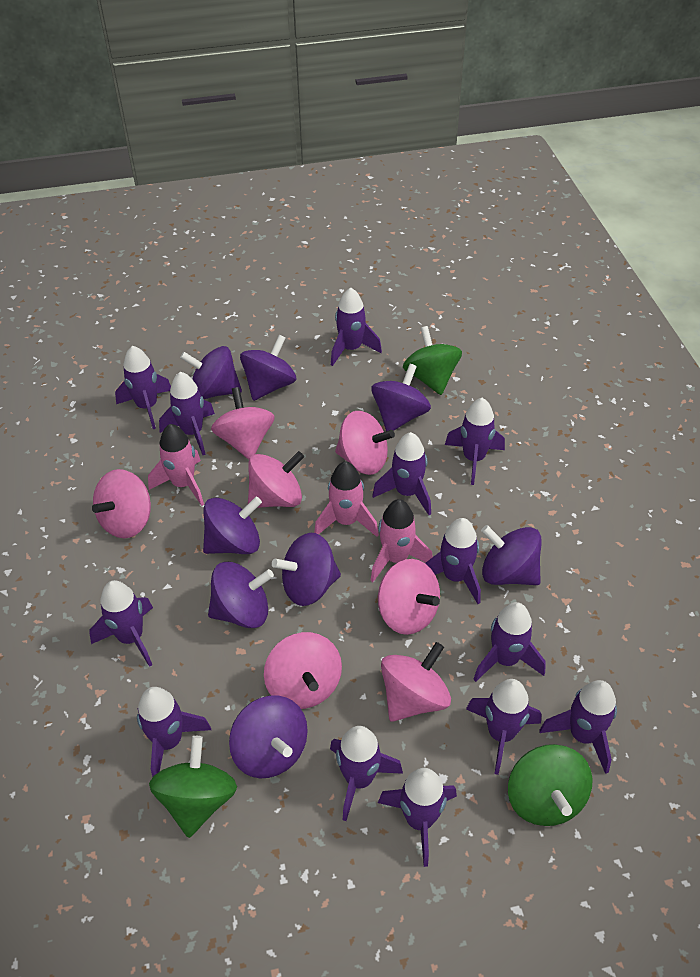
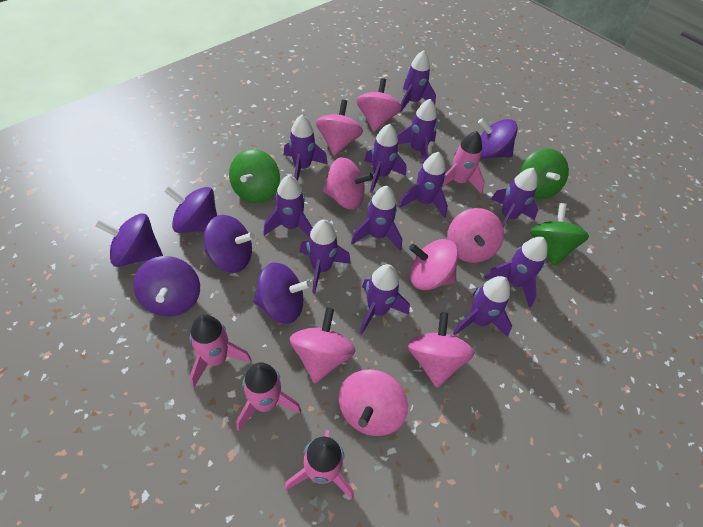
pink rocket: 3 -> 4
pink spinning top: 7 -> 8
purple rocket: 13 -> 12
purple spinning top: 8 -> 6

